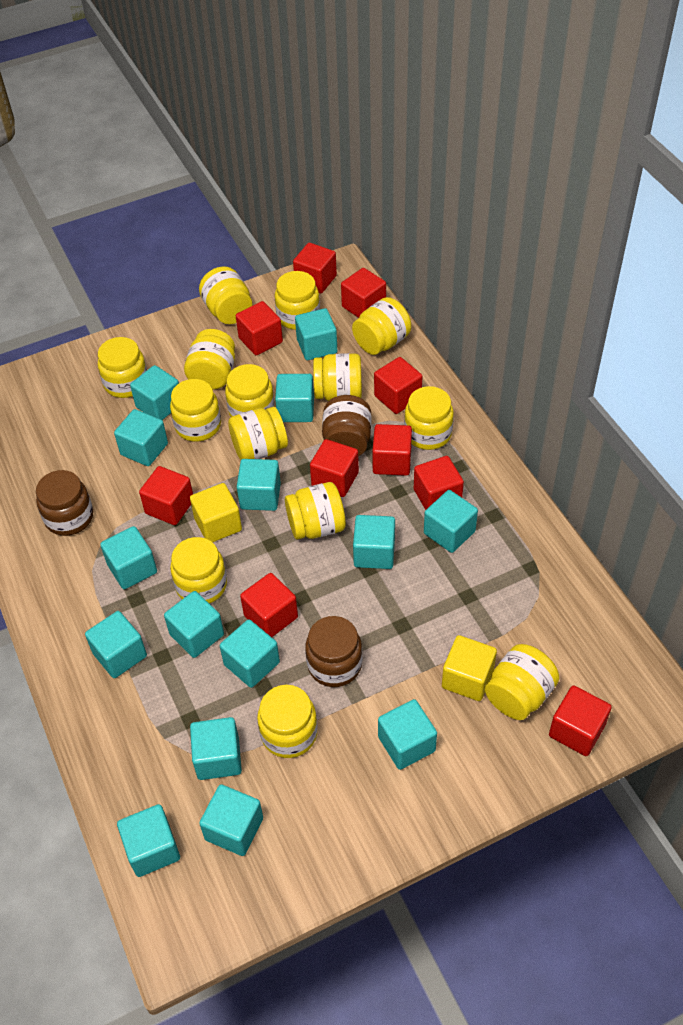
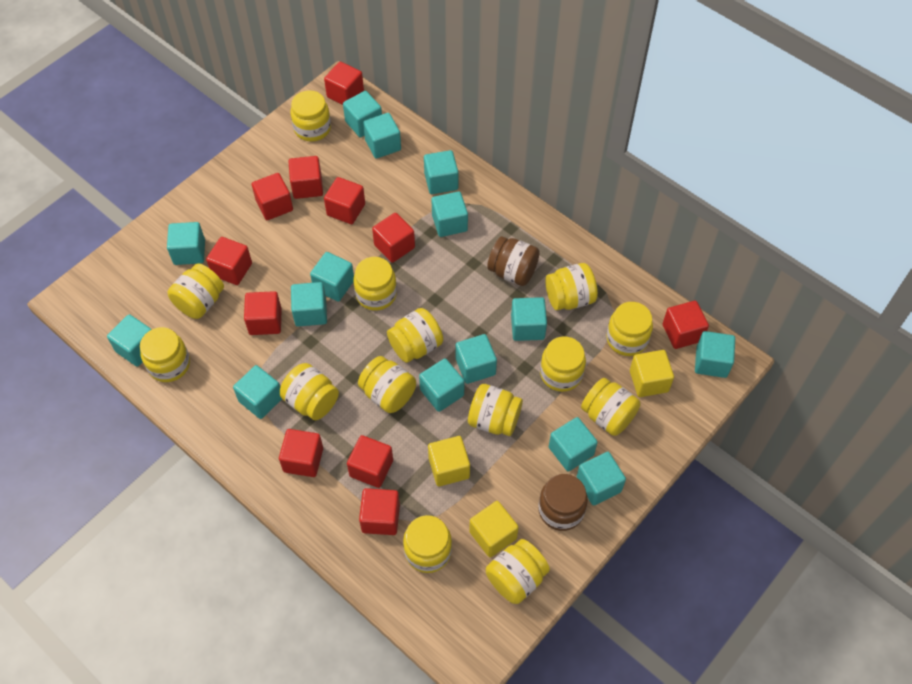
brown jar: 3 -> 2
red cube: 10 -> 11
yellow cube: 2 -> 3

